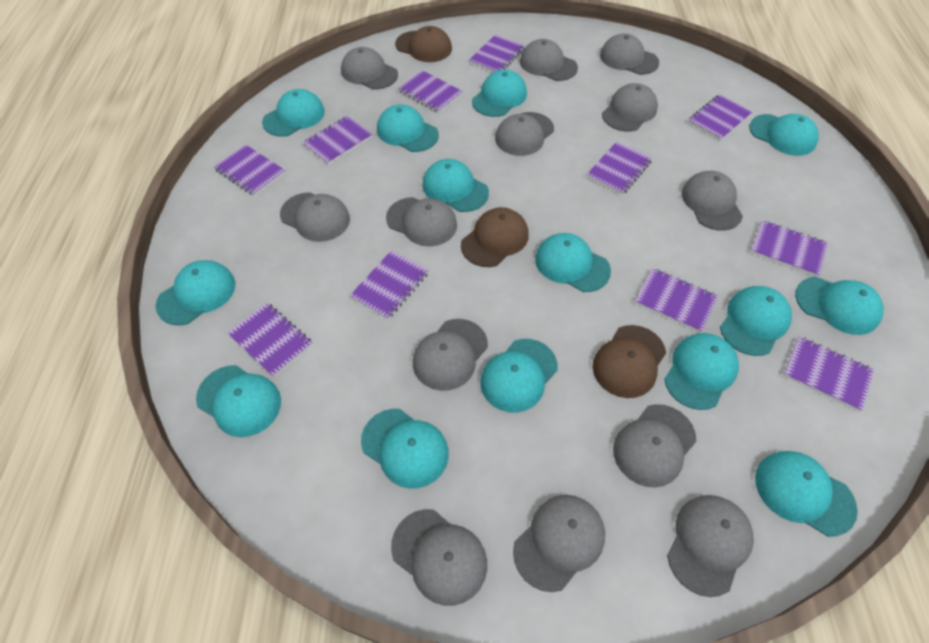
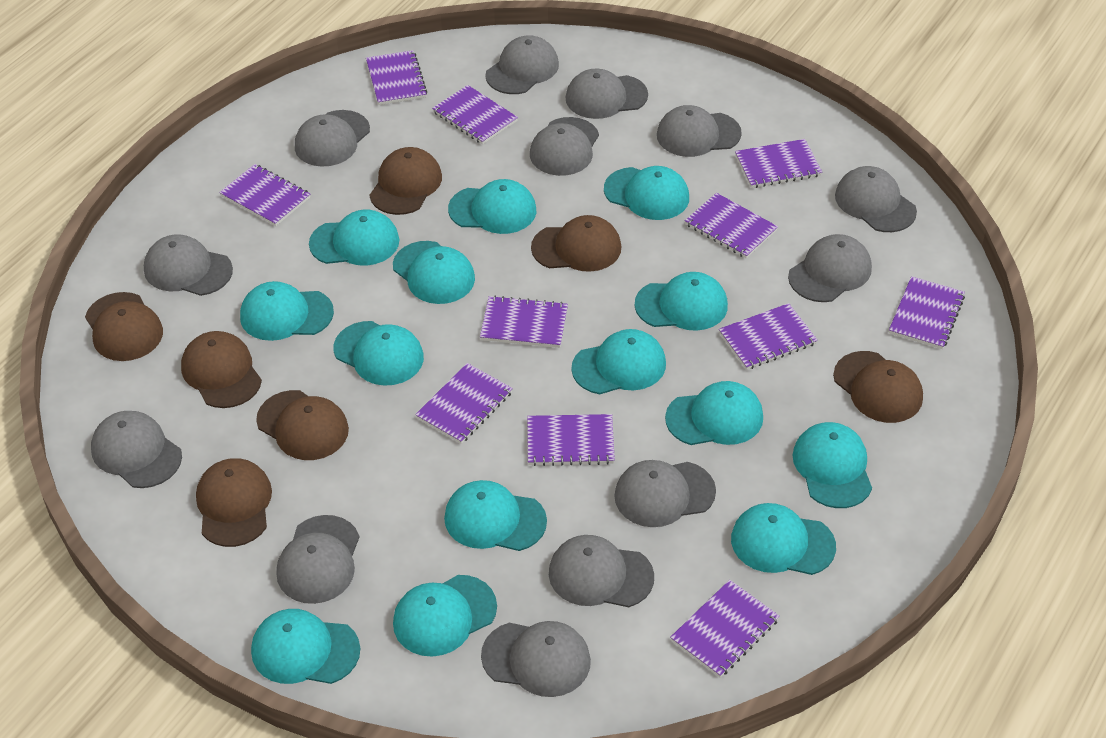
brown cap: 3 -> 7

